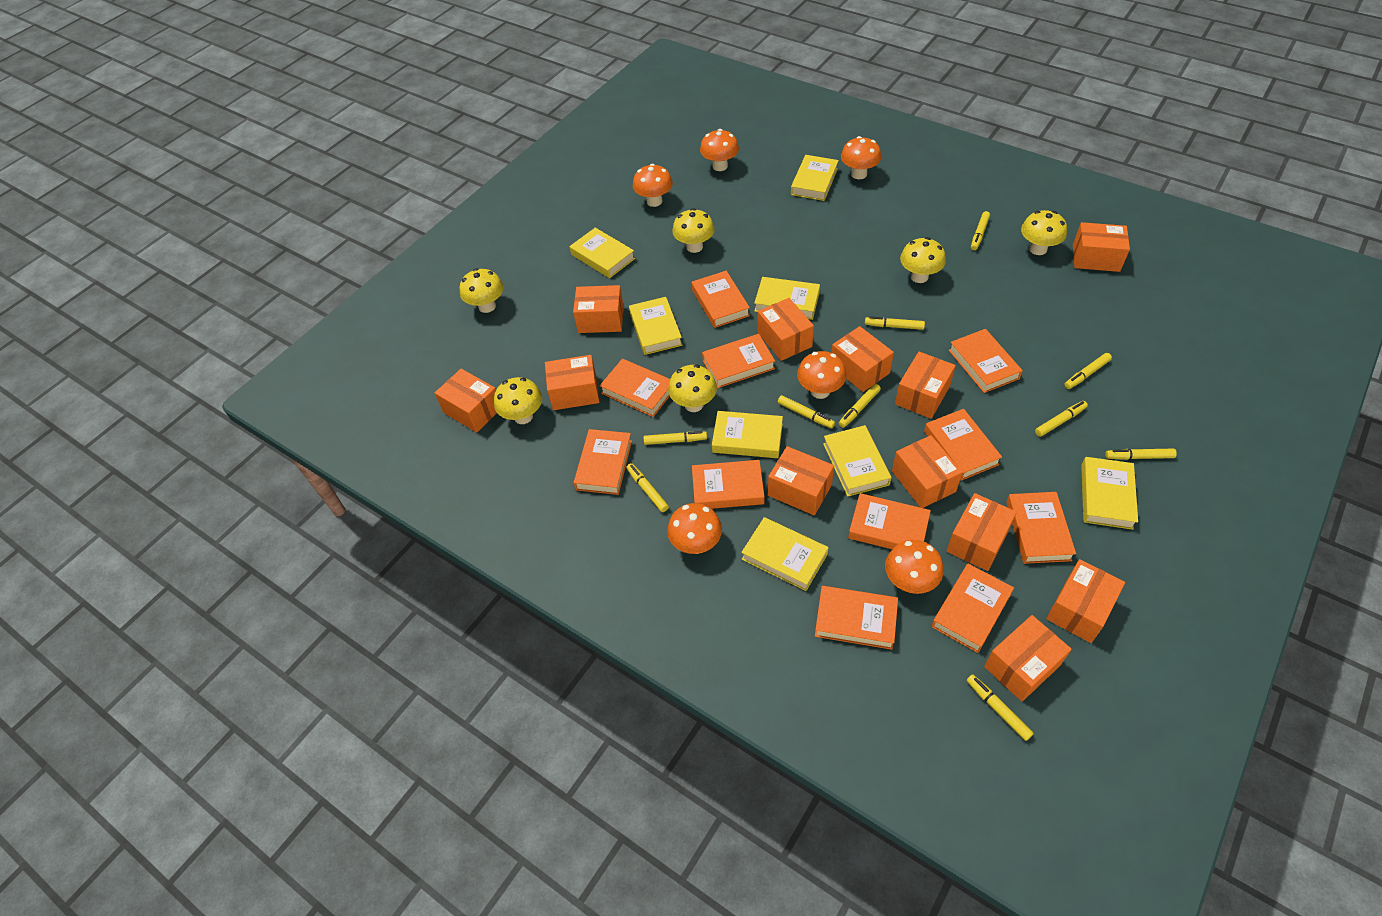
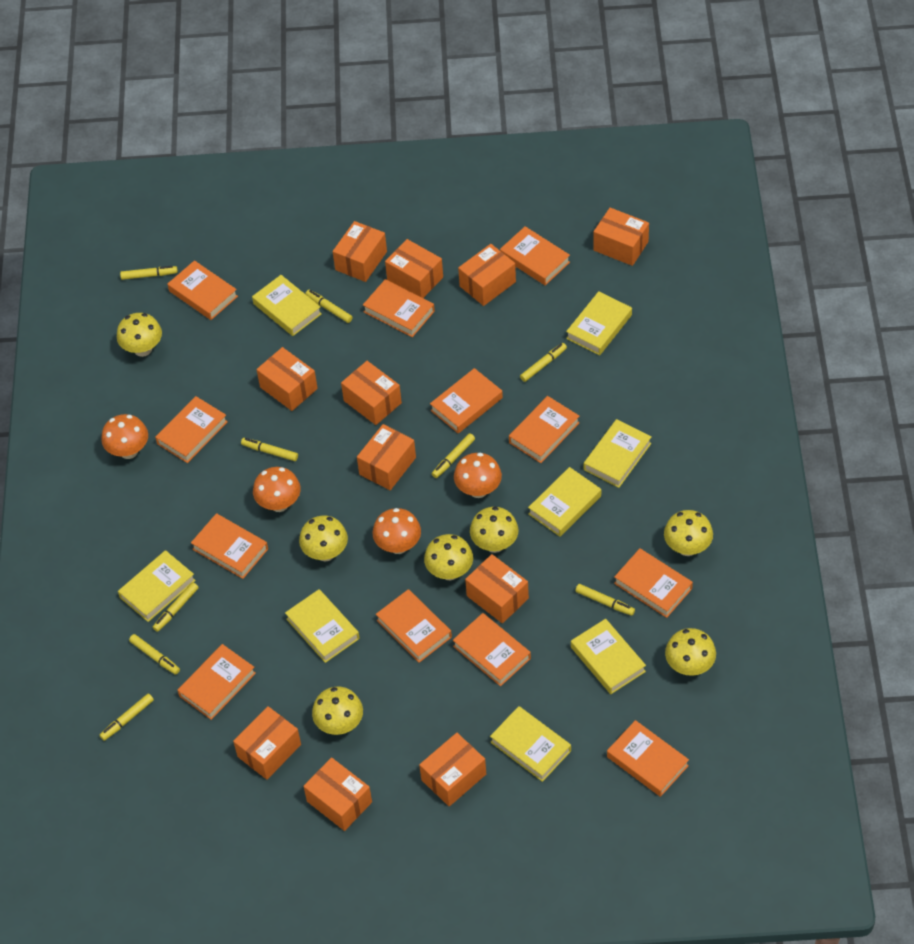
orange book: 11 -> 12
orange box: 12 -> 11
orange mushroom: 6 -> 4
yellow marker: 10 -> 9
yellow mushroom: 6 -> 7

